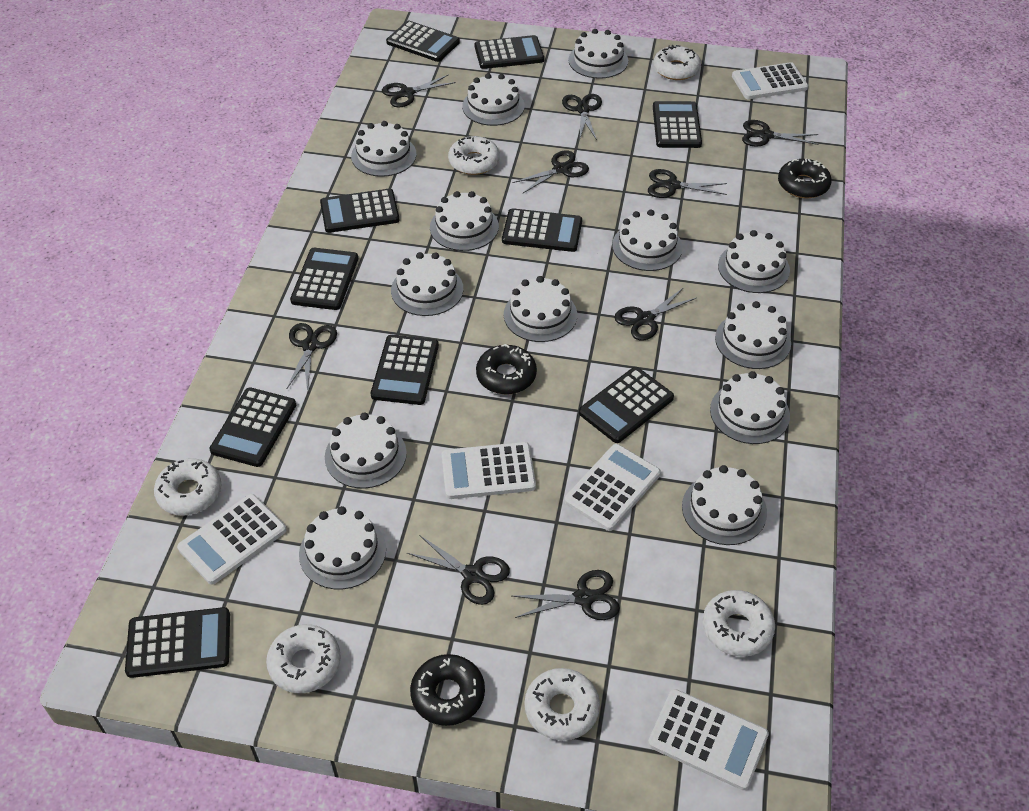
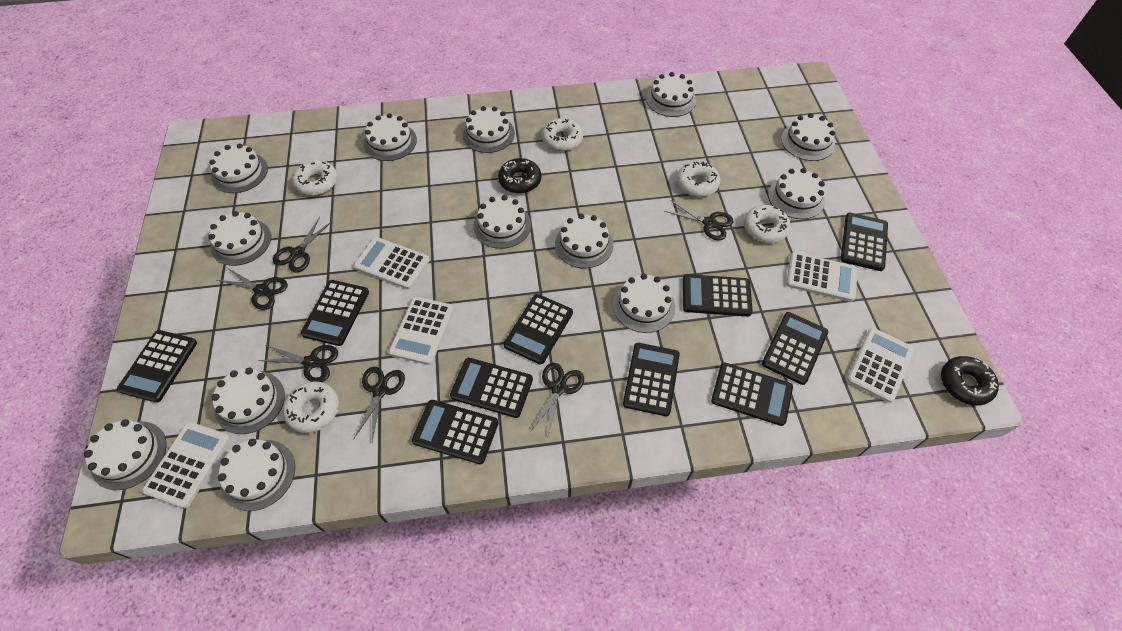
black donut: 3 -> 2
black scissors: 9 -> 6
white donut: 6 -> 5

